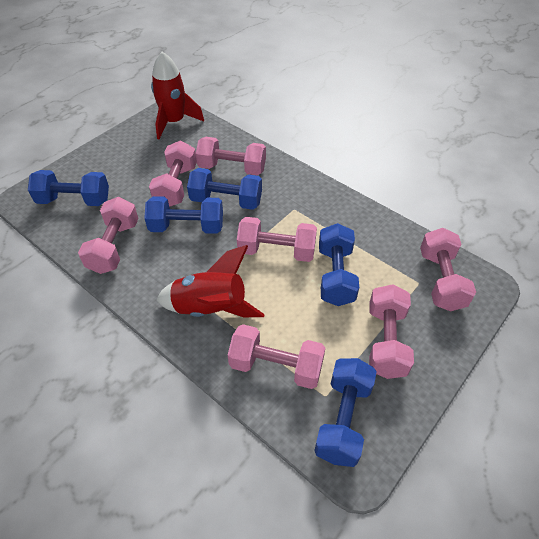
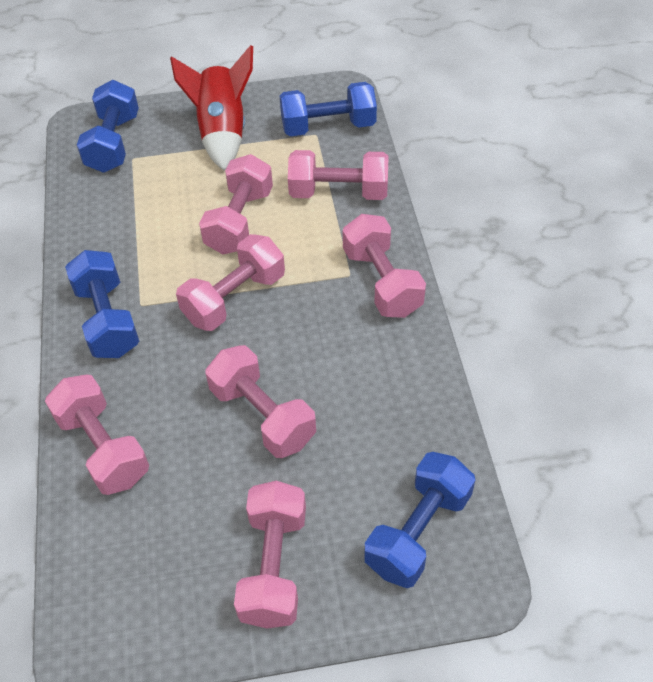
blue dumbbell: 5 -> 4
red rocket: 2 -> 1

